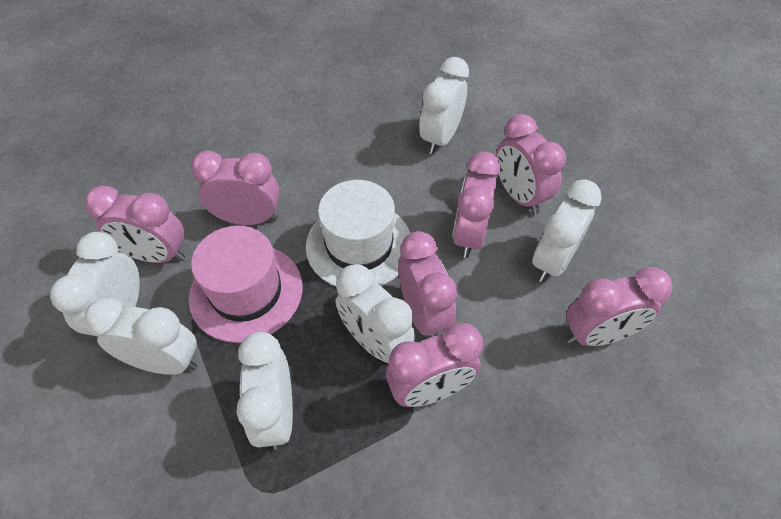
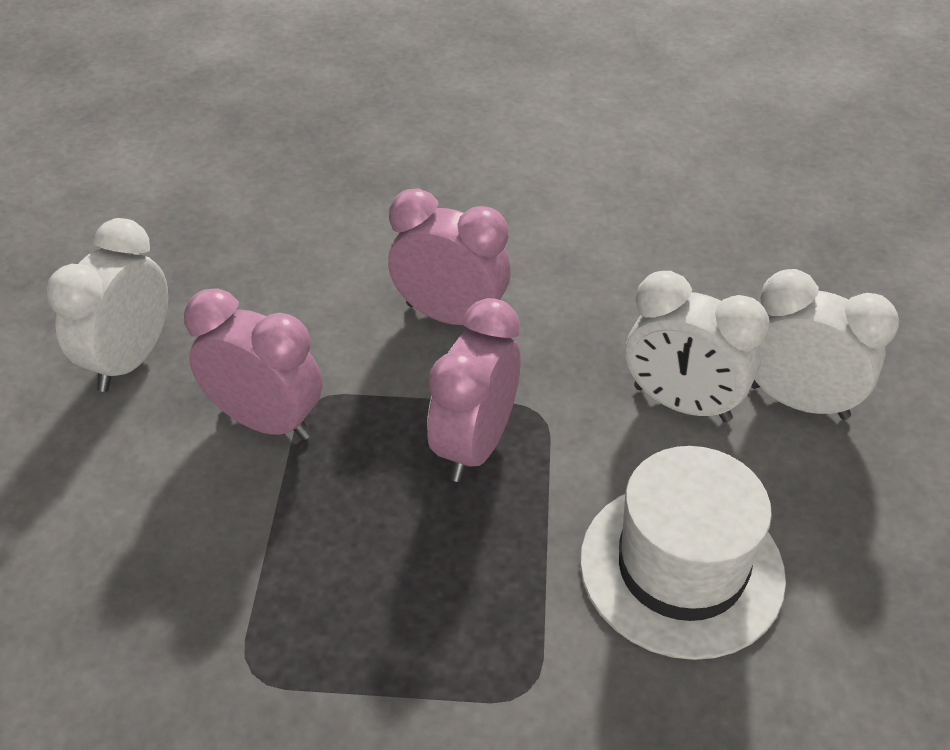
pink clock: 7 -> 3
pink hat: 1 -> 0
white clock: 6 -> 3

